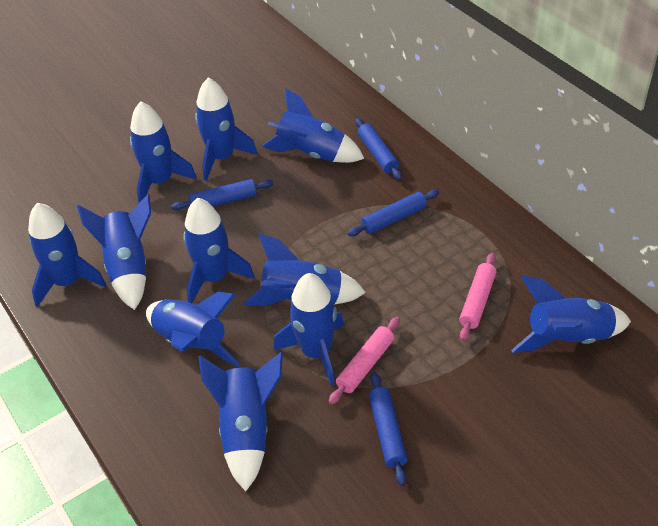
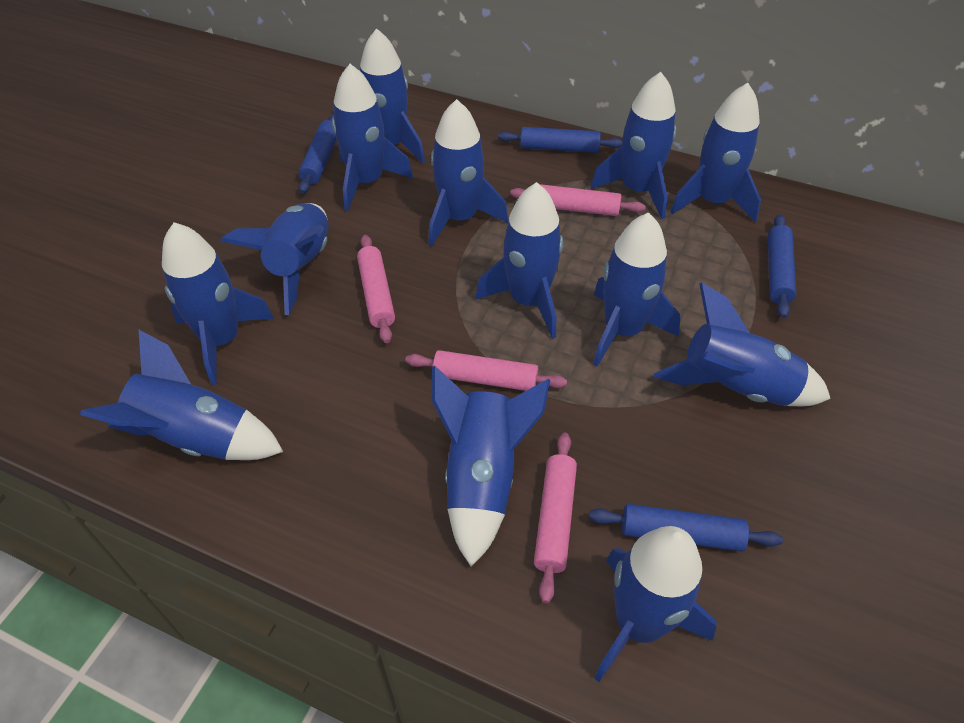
blue rocket: 11 -> 13
pink rolling pin: 2 -> 4

